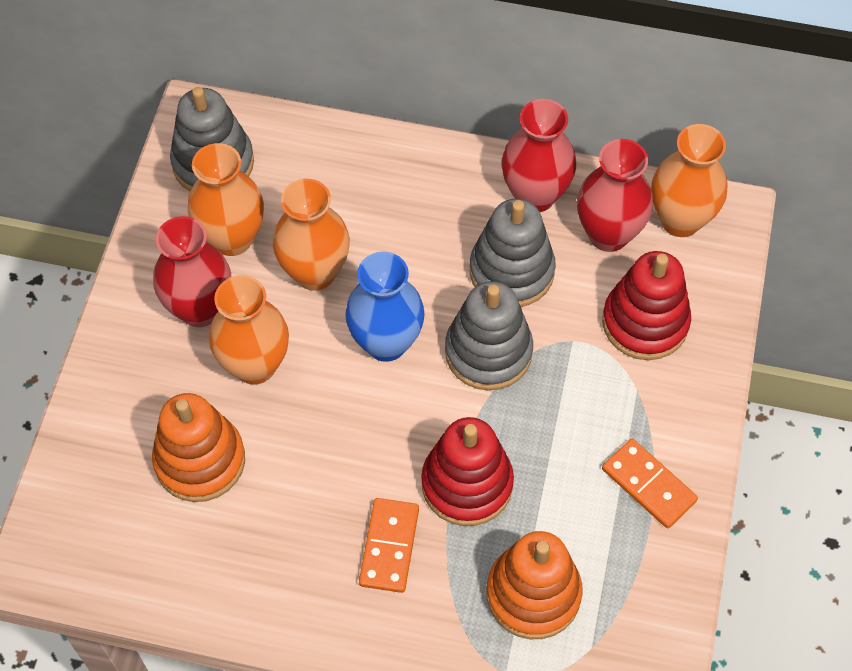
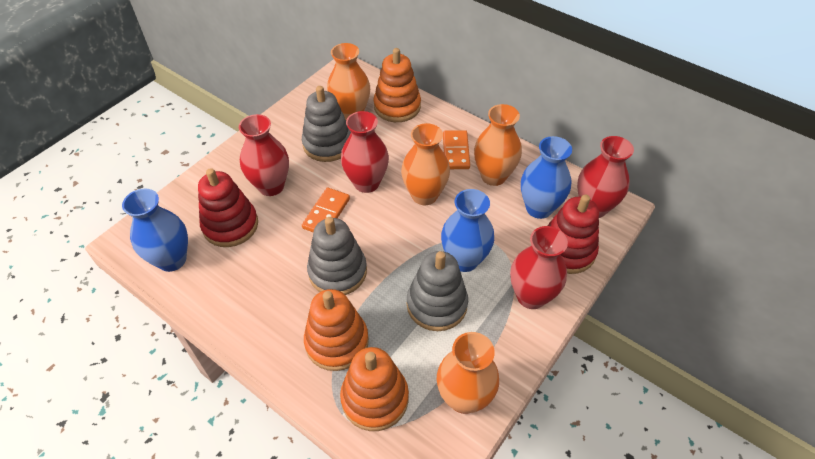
blue vase: 1 -> 3
orange stacking toy: 2 -> 3
red vase: 3 -> 4

